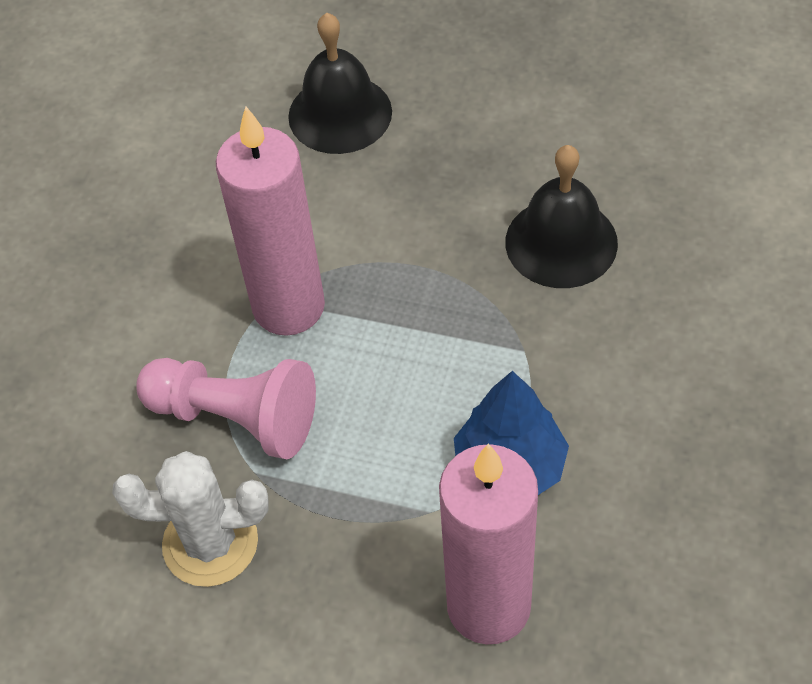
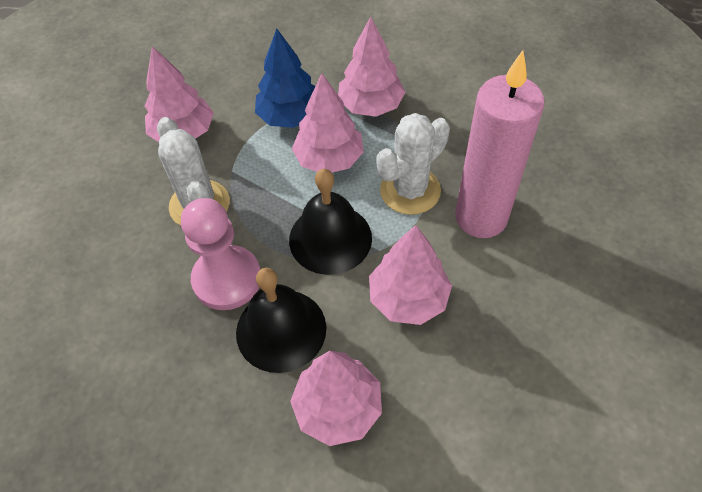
pink candle: 2 -> 1
pink tree: 0 -> 5
white cactus: 1 -> 2

